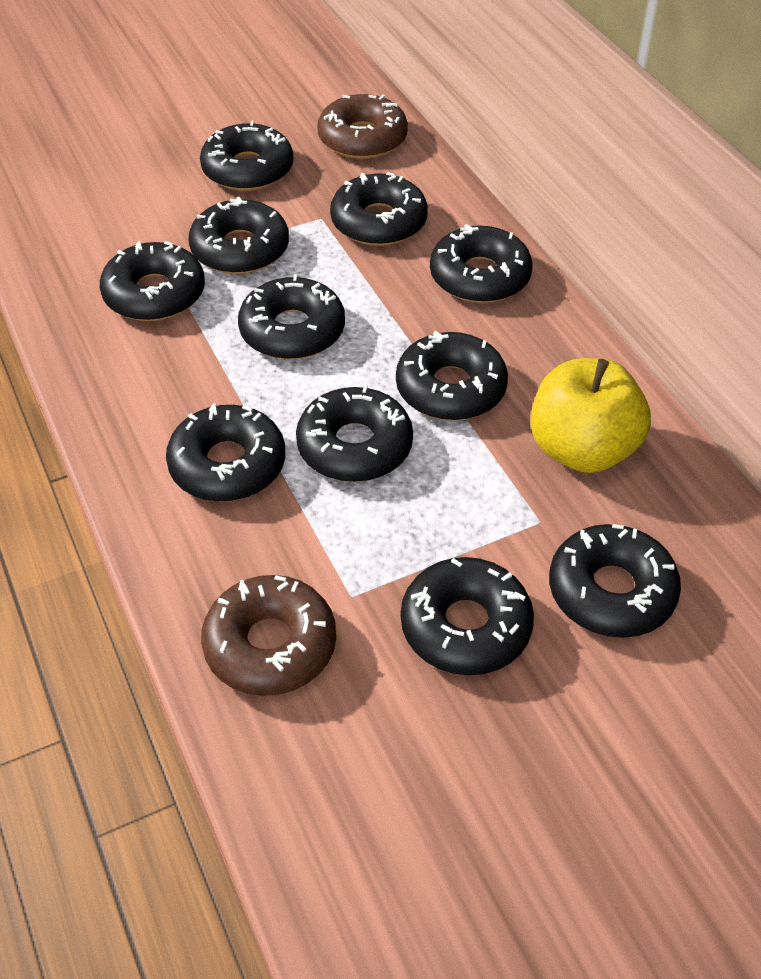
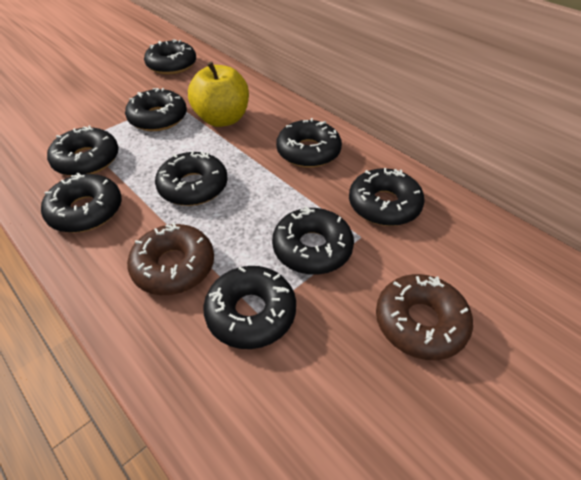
black donut: 11 -> 9

